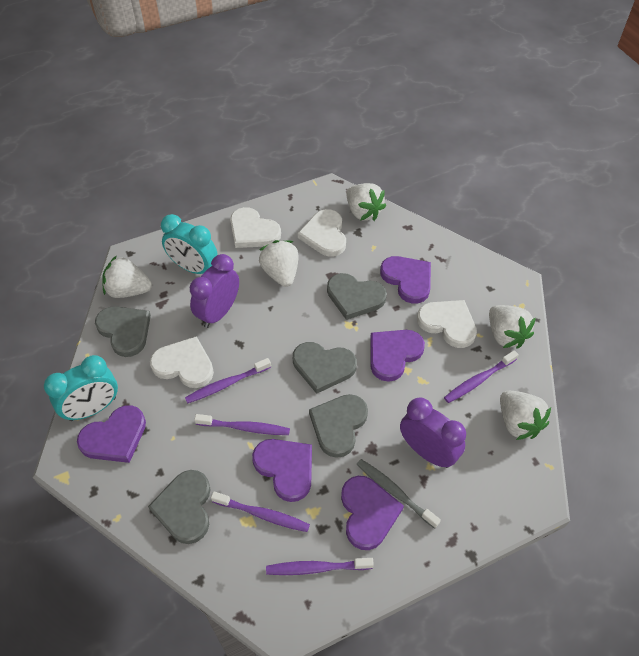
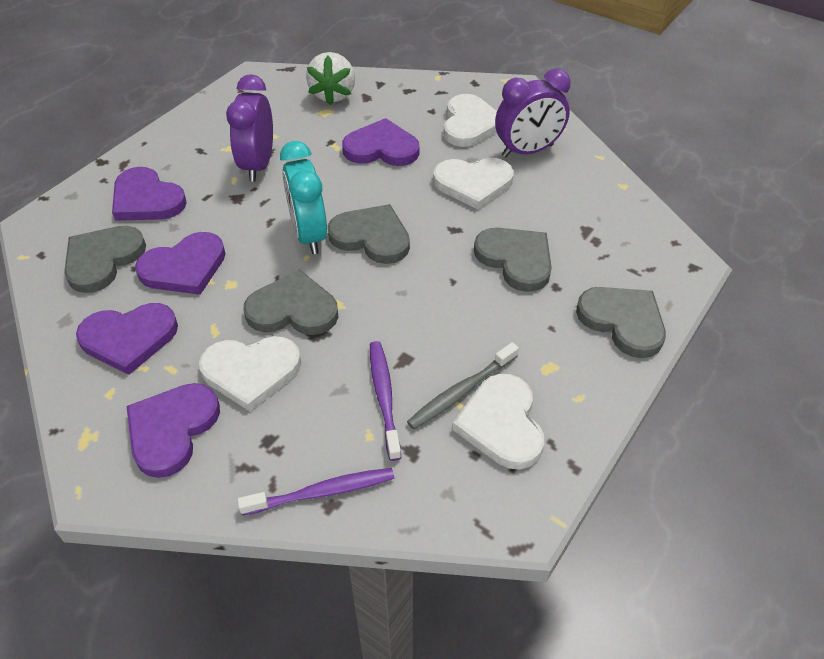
purple toothbrush: 5 -> 2
turquoise clock: 2 -> 1
white strawberry: 5 -> 1

